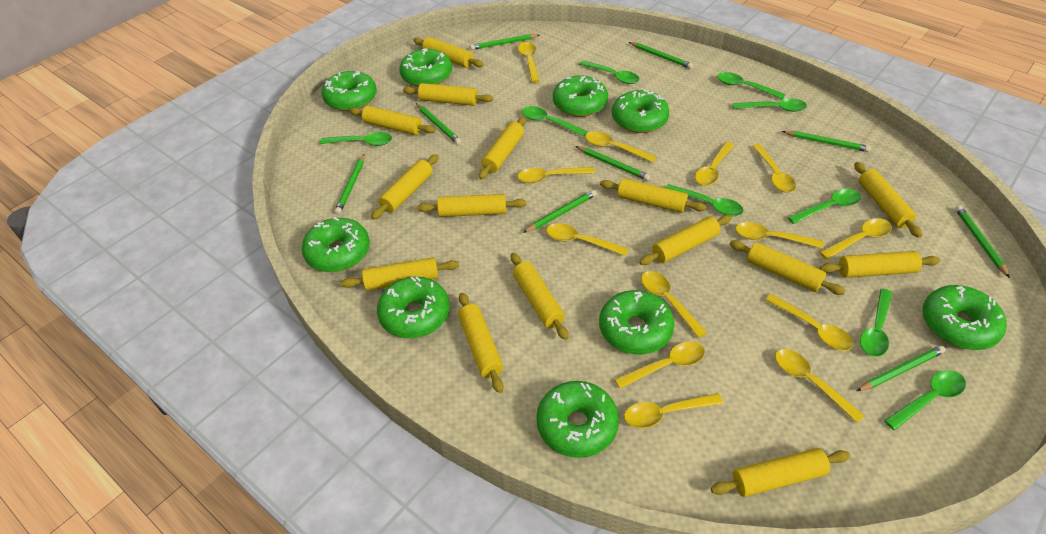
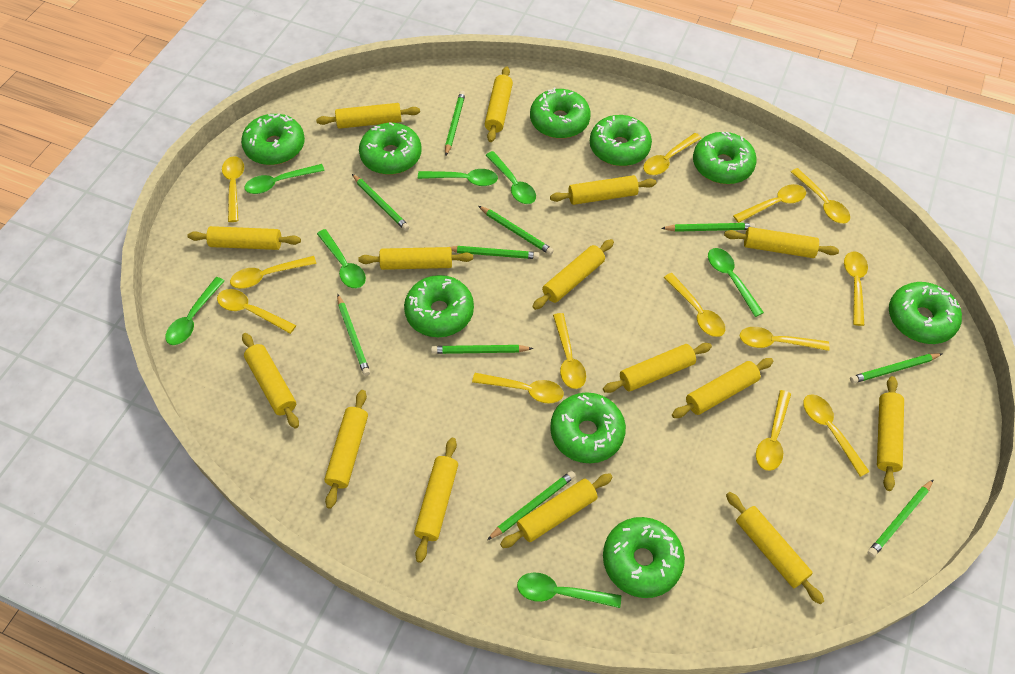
green pencil: 9 -> 10
green spoon: 9 -> 7

